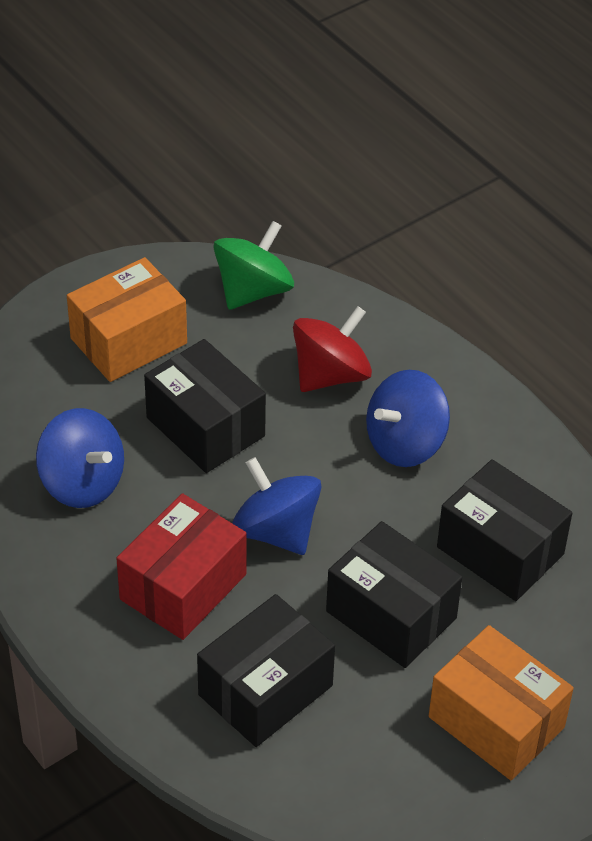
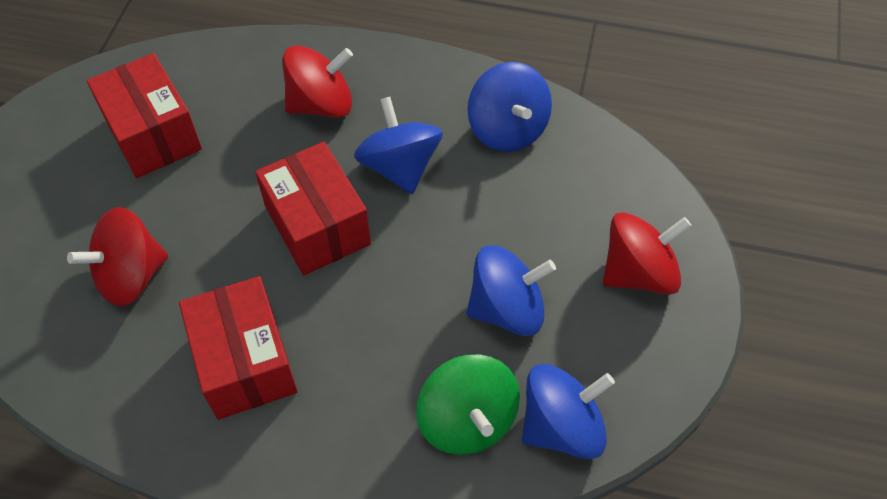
black box: 4 -> 0
blue spinning top: 3 -> 4
orange box: 2 -> 0
red box: 1 -> 3
red spinning top: 1 -> 3

